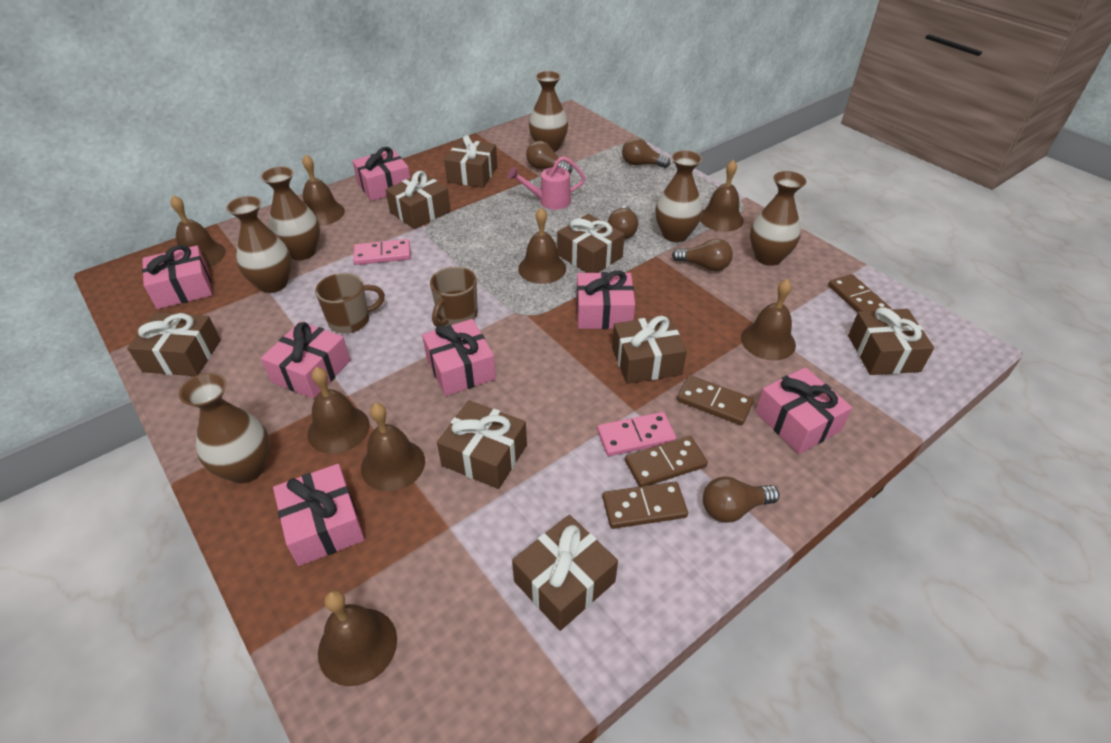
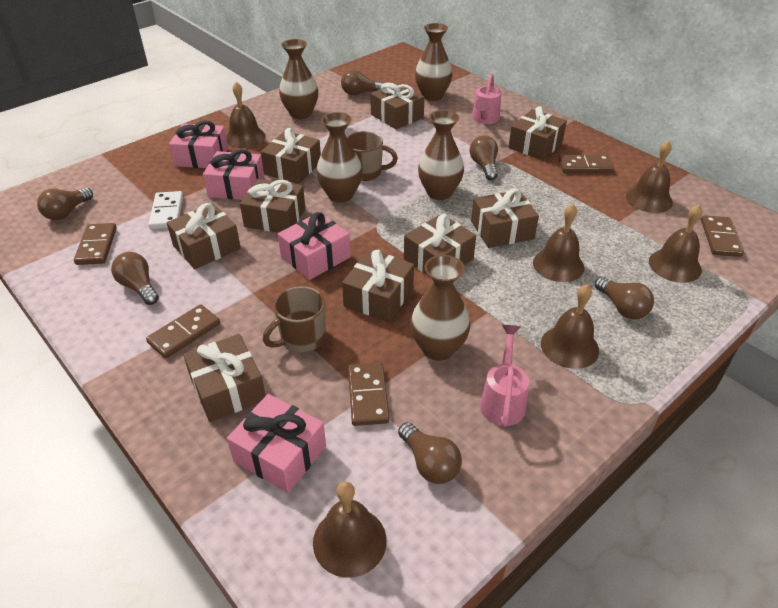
brown bell: 8 -> 6
brown domino: 4 -> 5
brown gift: 8 -> 9
brown light bulb: 5 -> 6
brown vase: 6 -> 5
pink domino: 2 -> 0
pink gift: 7 -> 4
pink watering can: 1 -> 2
white domino: 0 -> 1

